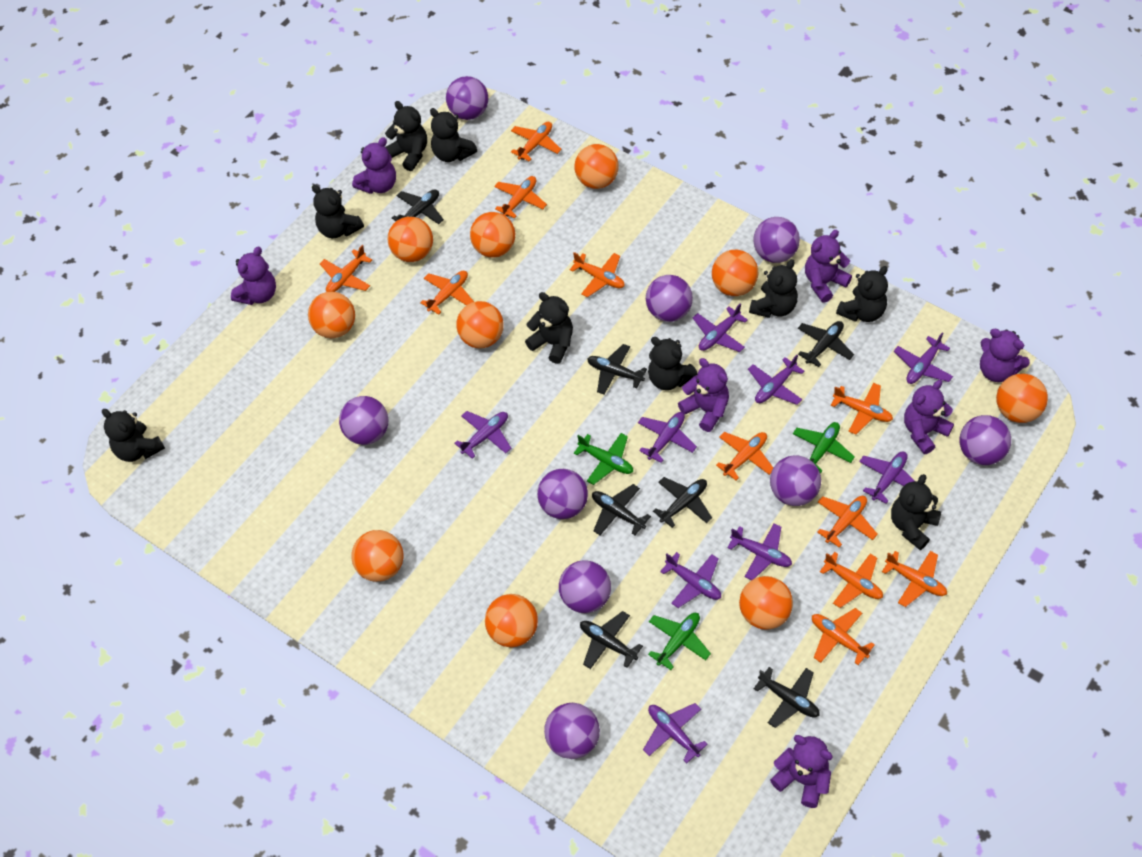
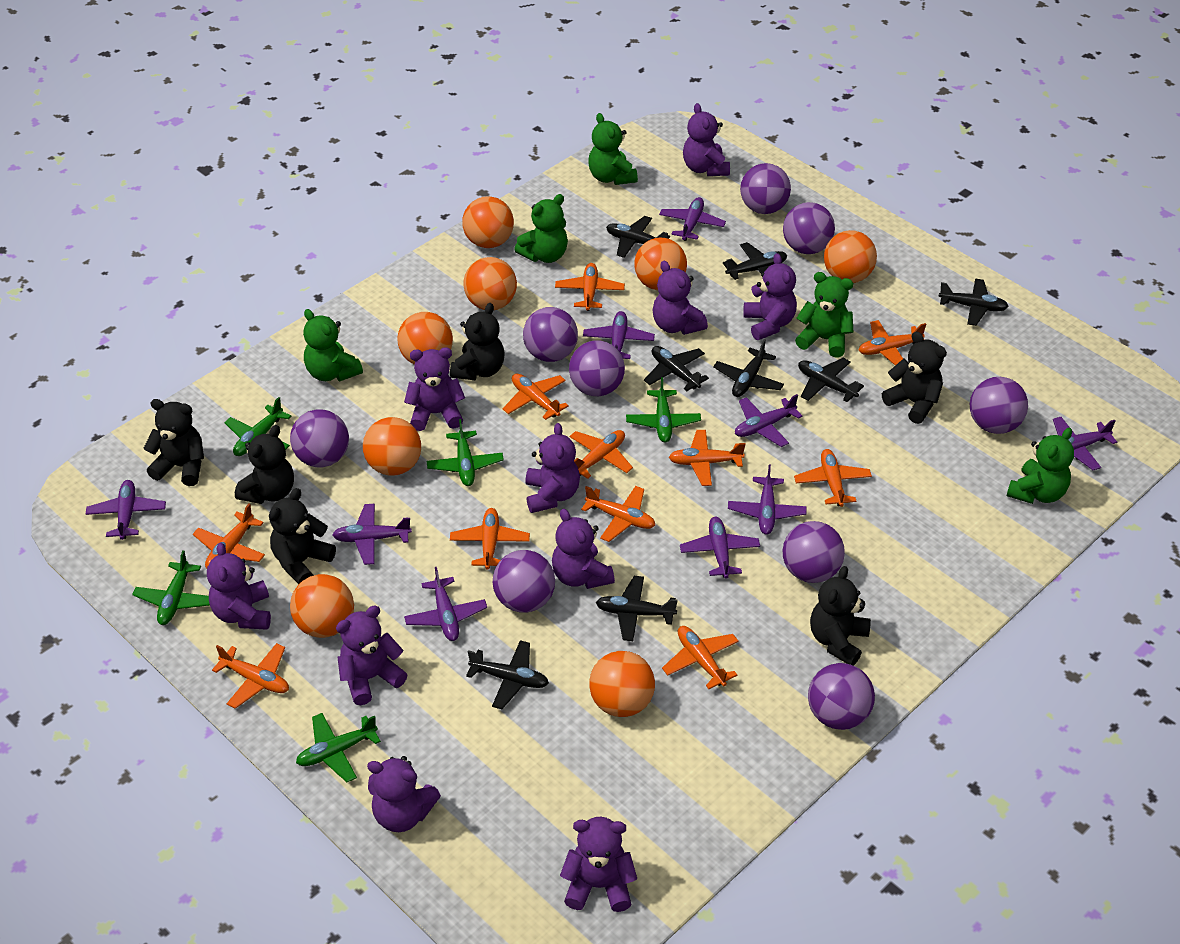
black plane: 7 -> 8
black teddy bear: 9 -> 6
green plane: 3 -> 5
green teddy bear: 0 -> 5
orange ball: 10 -> 8
purple teddy bear: 7 -> 10

